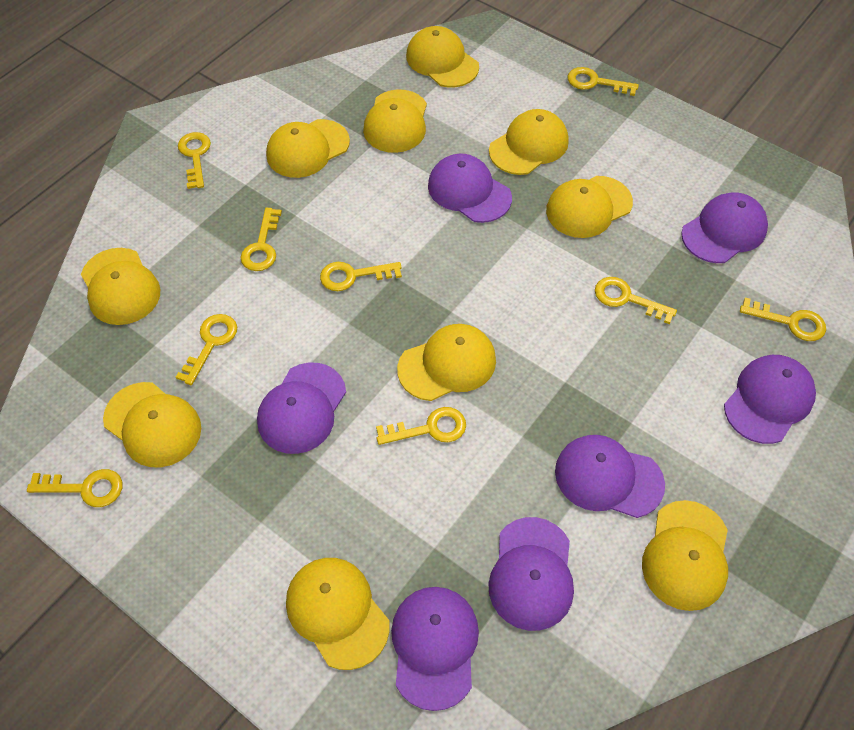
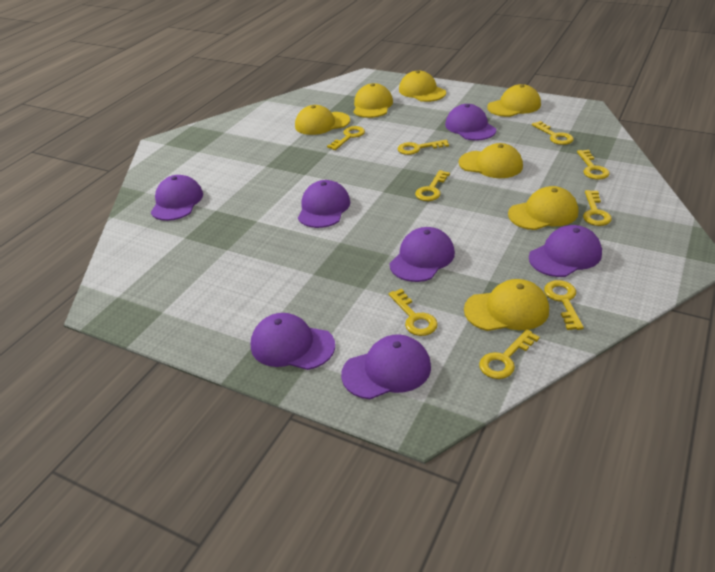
yellow cap: 10 -> 7

